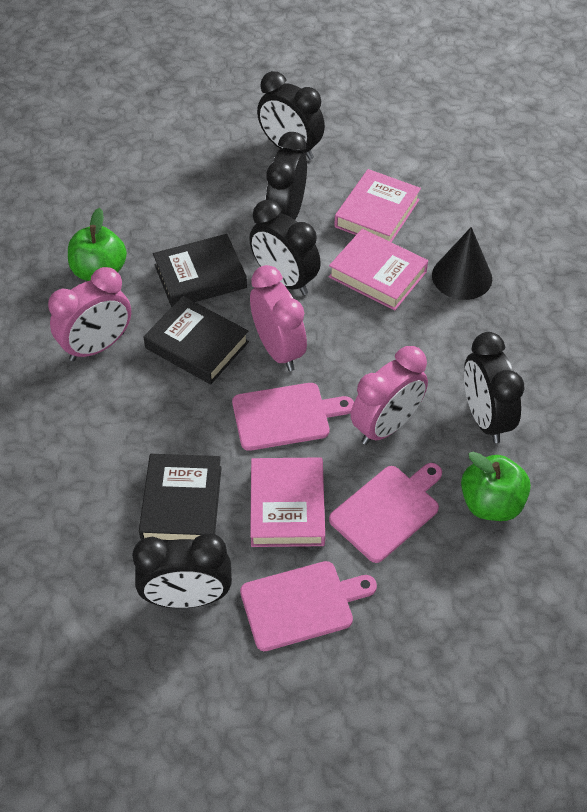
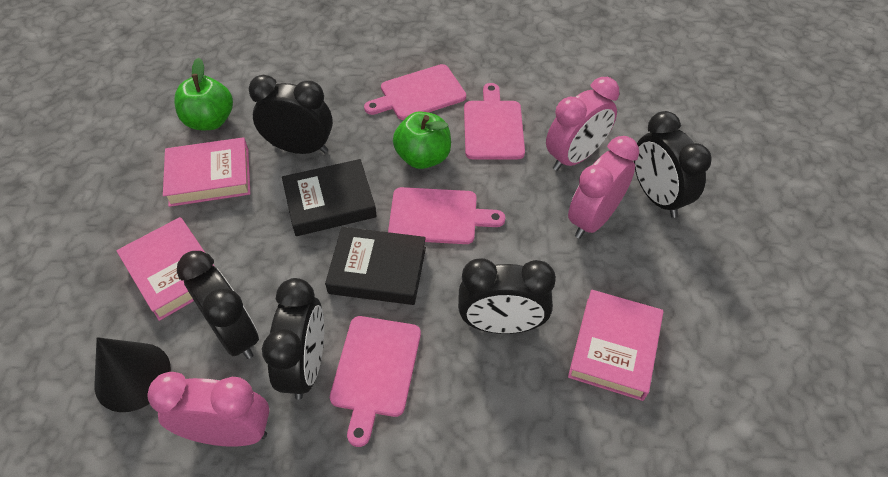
black book: 3 -> 2
pink cutting board: 3 -> 4

